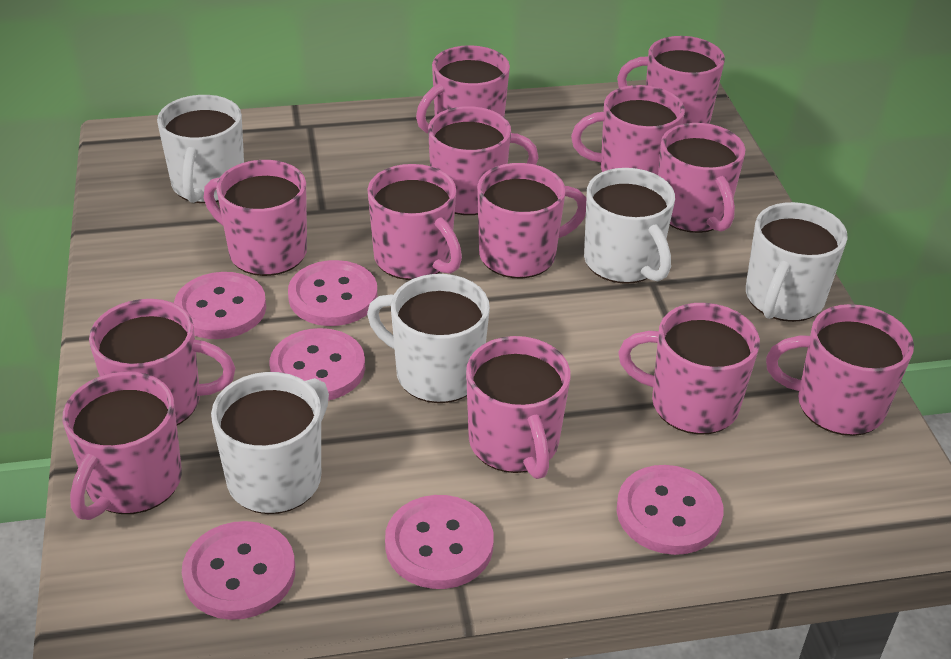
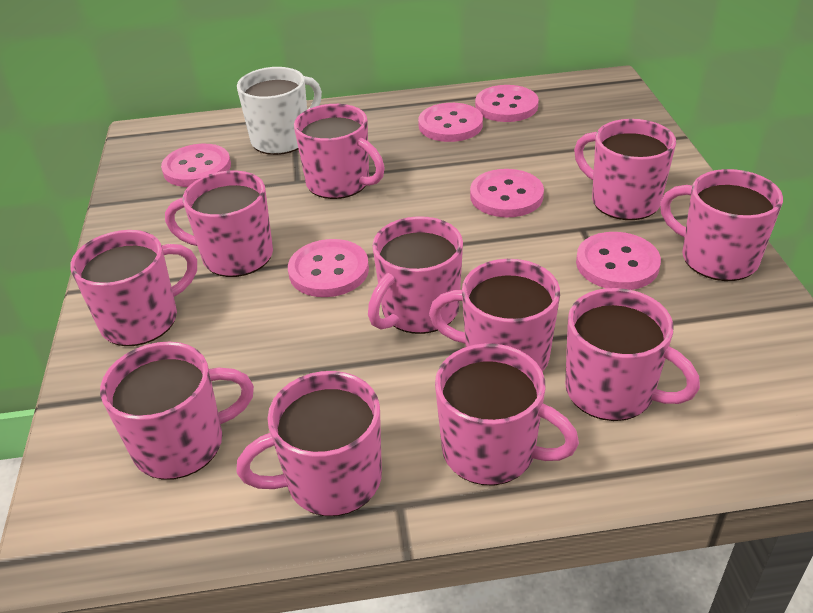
pink mug: 13 -> 11
white mug: 5 -> 1

